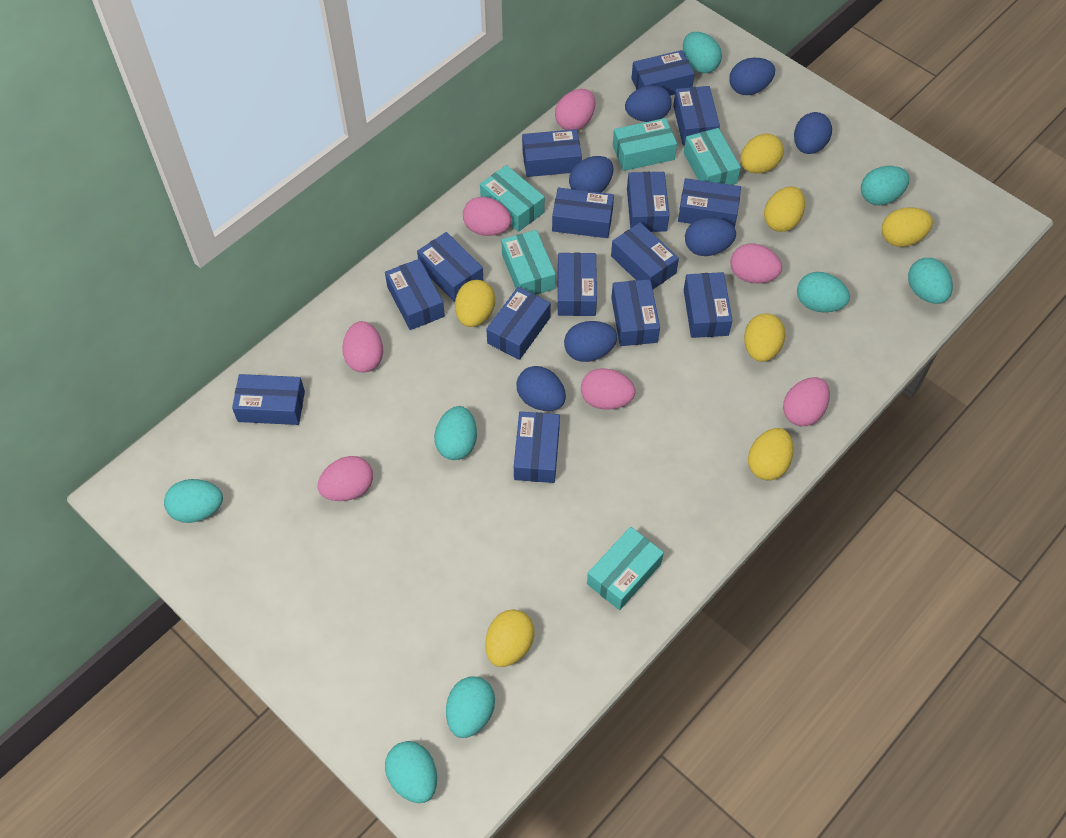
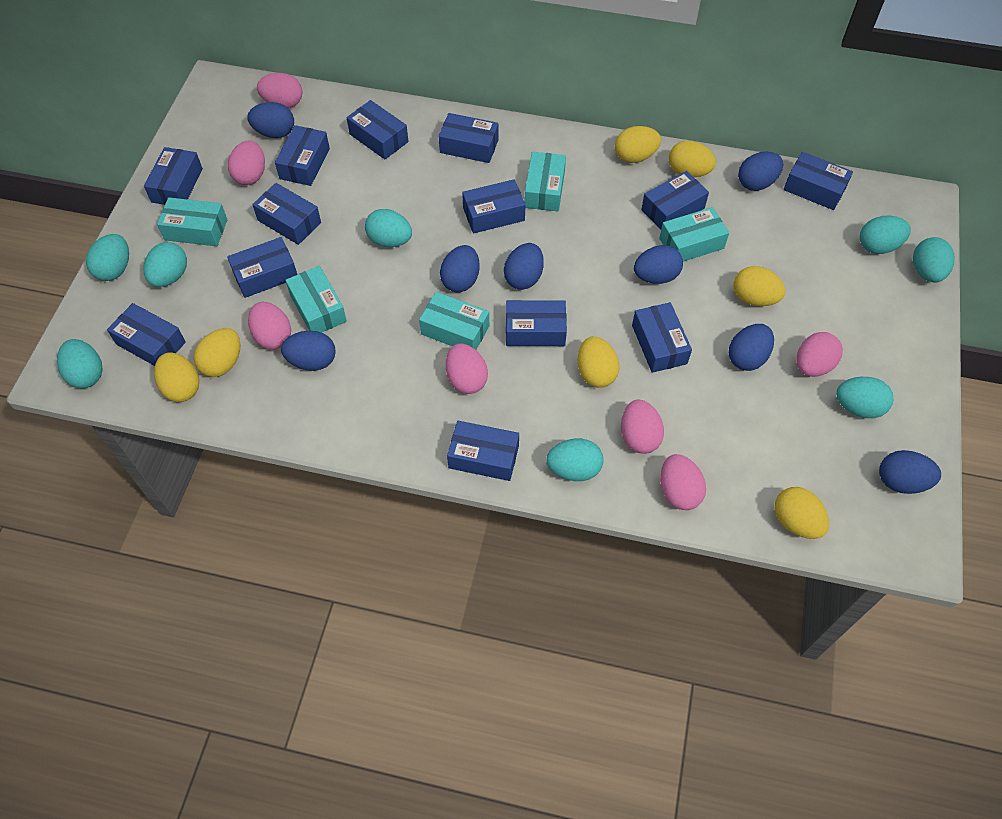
blue box: 15 -> 13
blue egg: 7 -> 8

